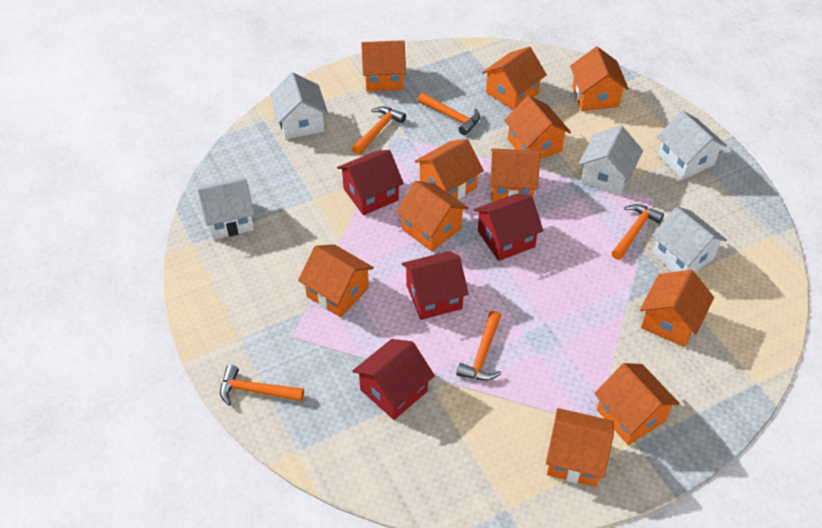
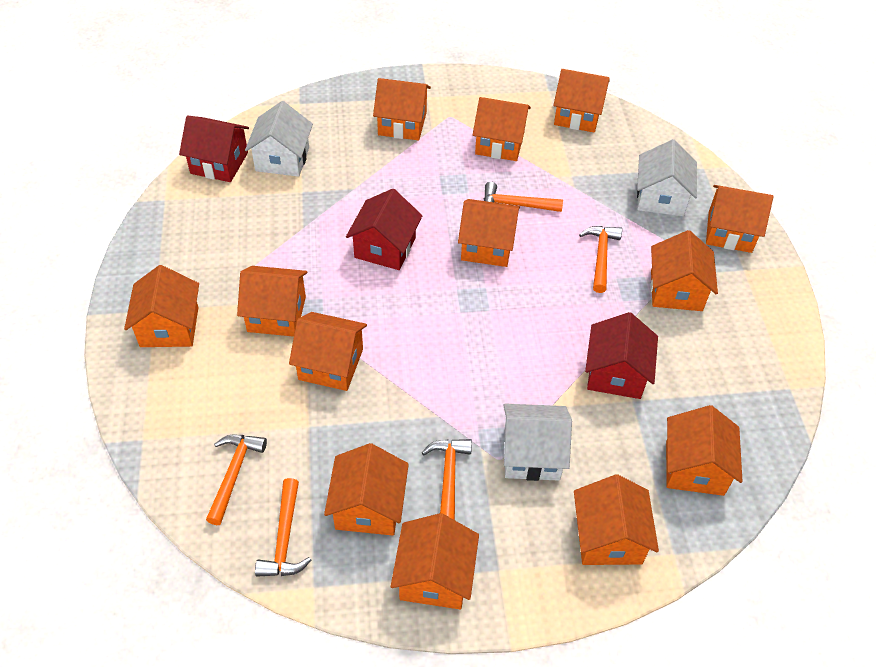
orange house: 11 -> 13
red house: 4 -> 3
white house: 5 -> 3

